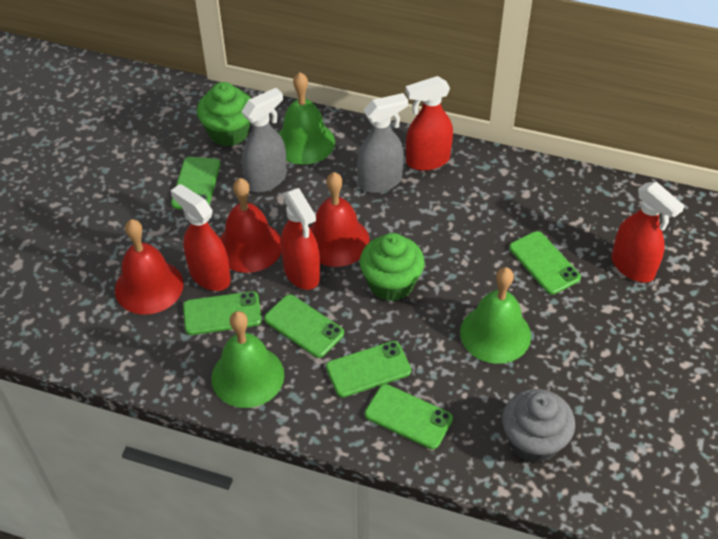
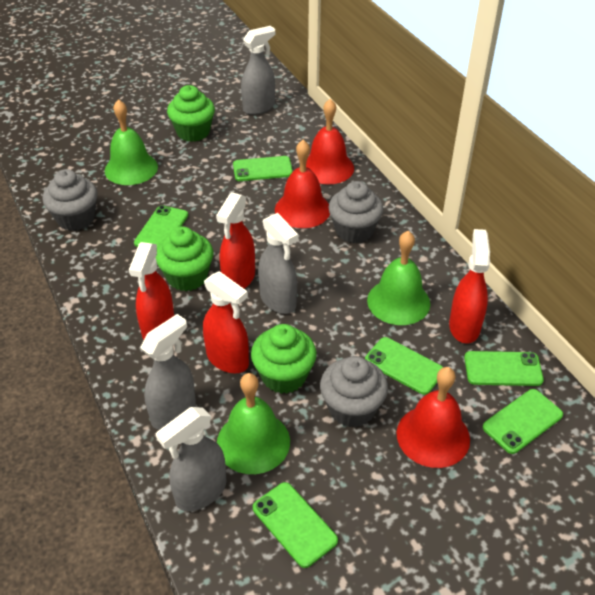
green cupcake: 2 -> 3
grey cupcake: 1 -> 3
grey spray bottle: 2 -> 4

